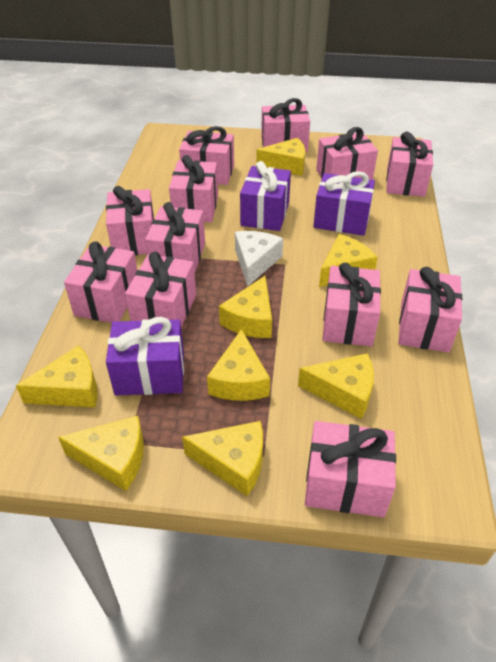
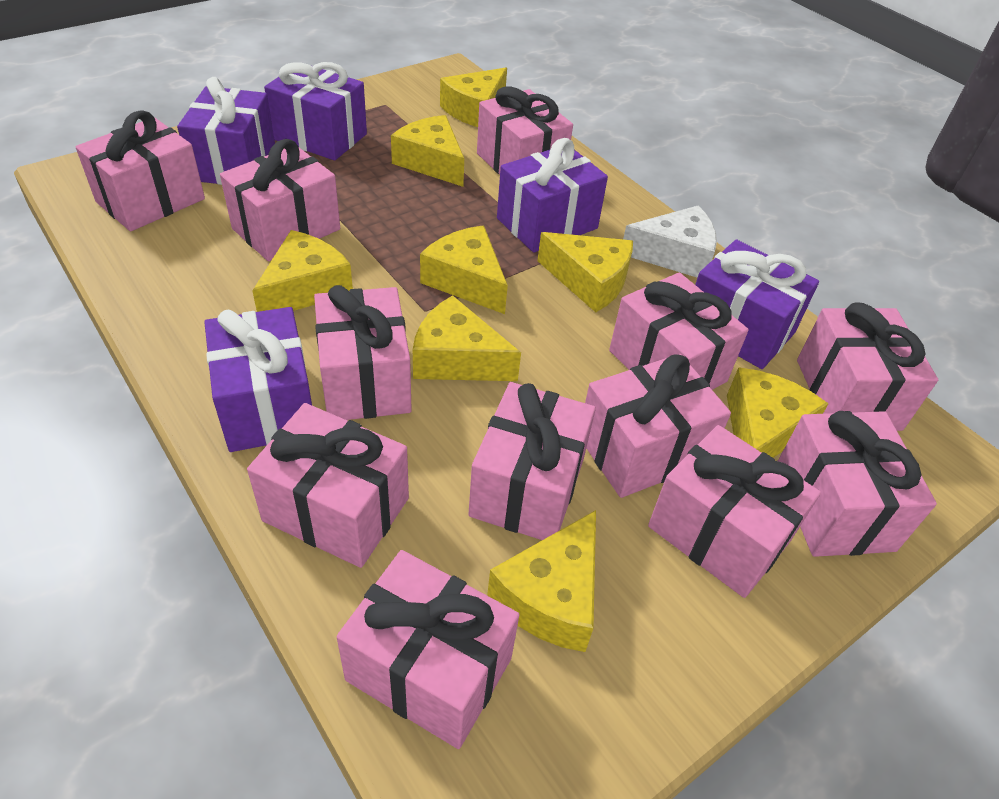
purple gift: 3 -> 5

